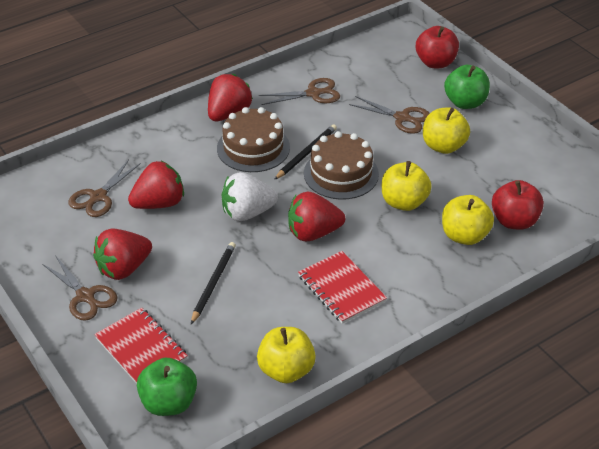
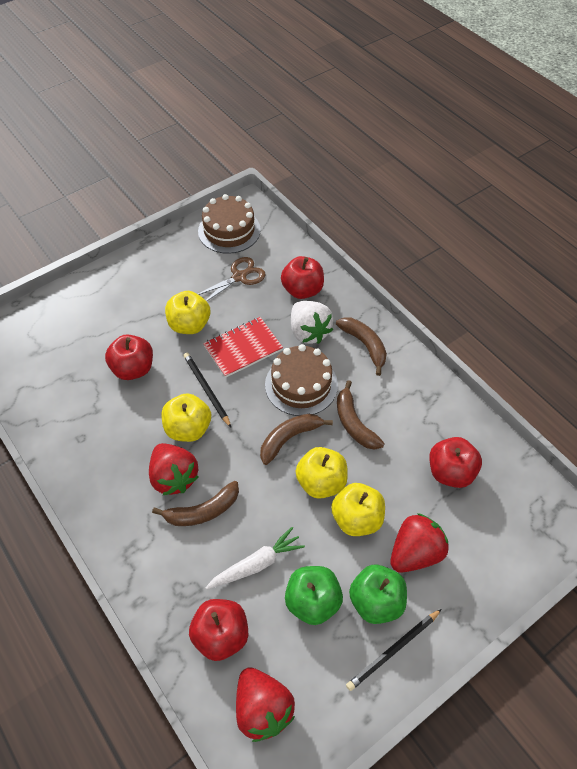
brown banana: 0 -> 4
brown scissors: 4 -> 1
red apple: 2 -> 4
red notebook: 2 -> 1
red strawberry: 4 -> 3
white carrot: 0 -> 1

